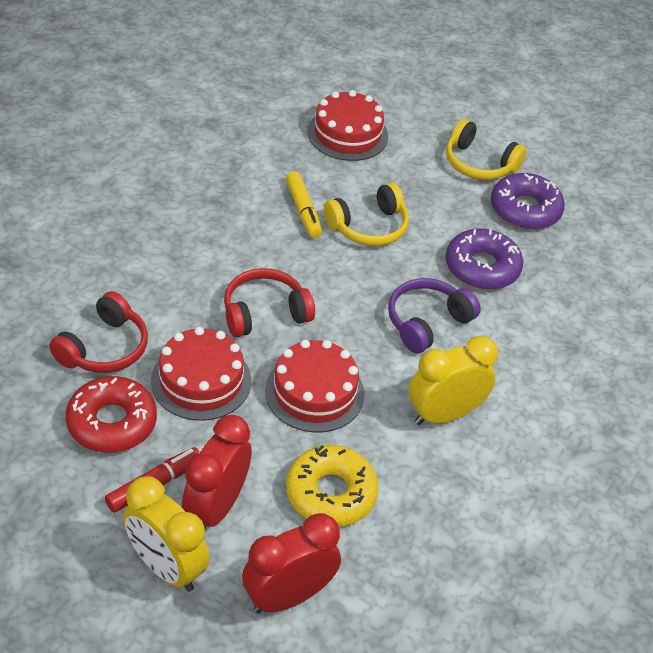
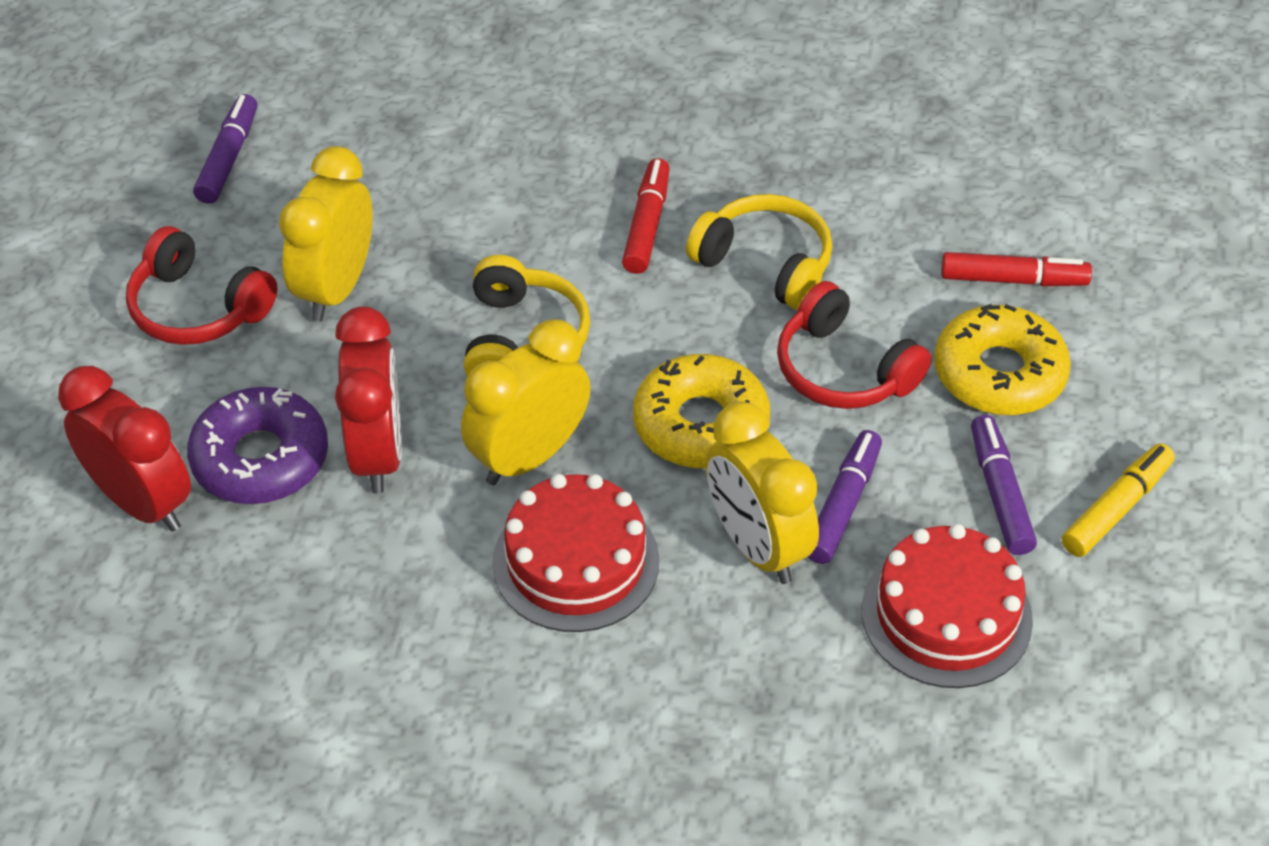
purple donut: 2 -> 1
purple headphones: 1 -> 0
purple marker: 0 -> 3
red cake: 3 -> 2
red donut: 1 -> 0
red marker: 1 -> 2
yellow clock: 2 -> 3
yellow donut: 1 -> 2

